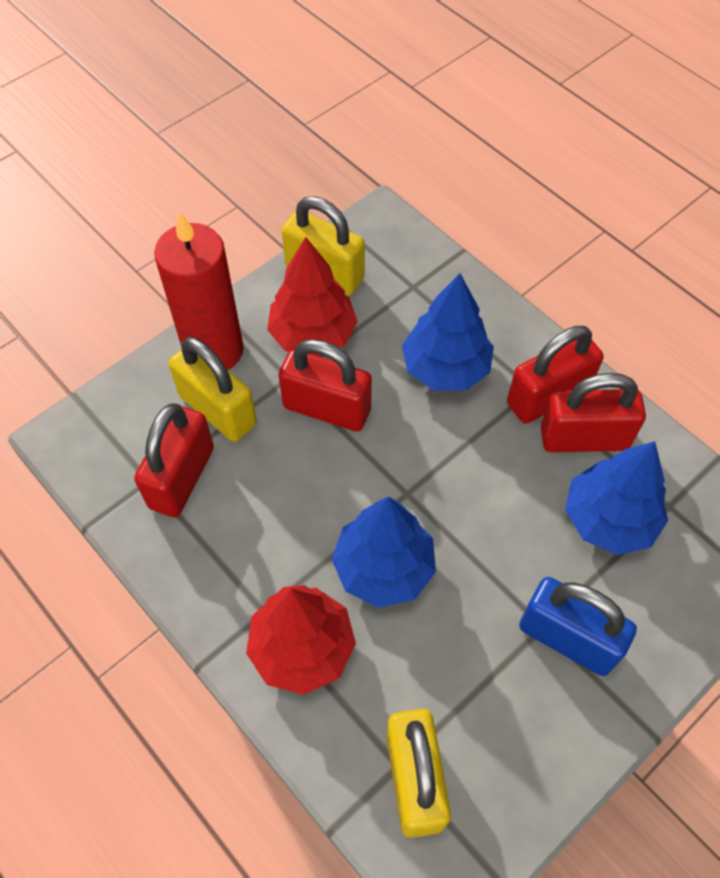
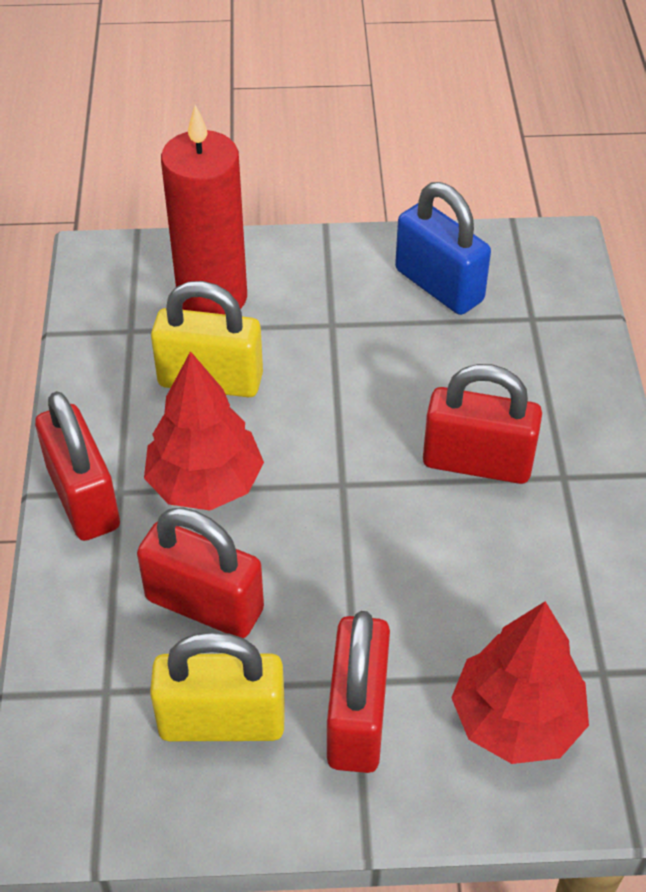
blue tree: 3 -> 0
yellow padlock: 3 -> 2

